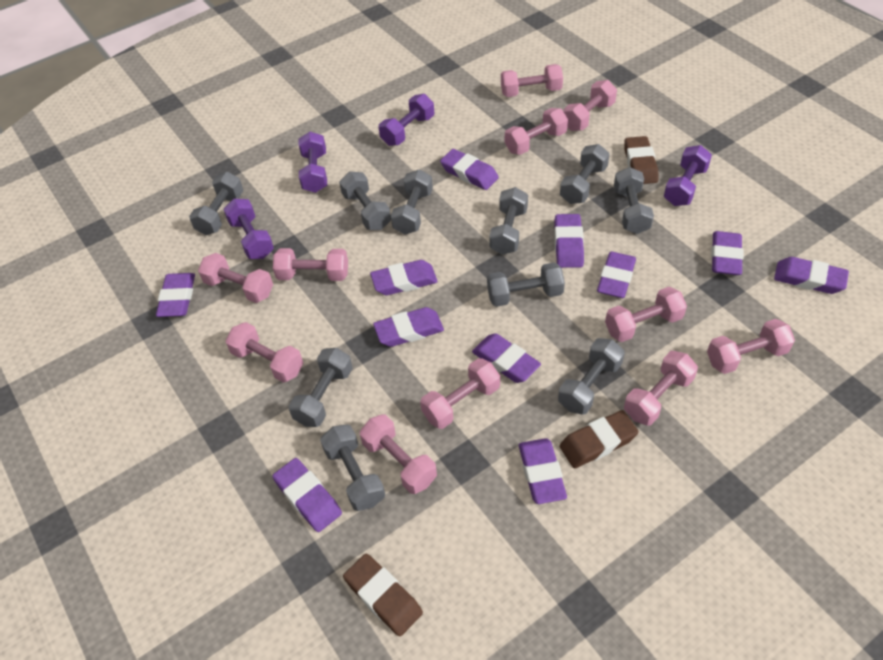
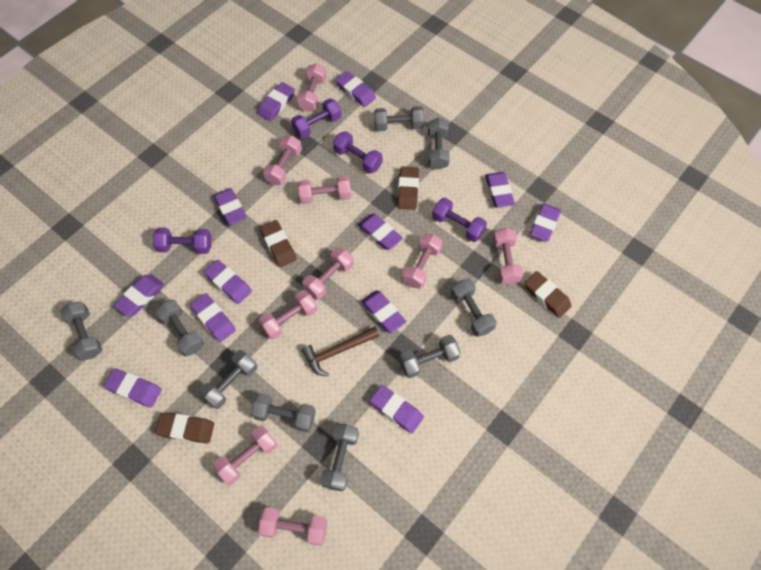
brown eraser: 3 -> 4
brown hammer: 0 -> 1
grey dumbbell: 10 -> 9
pink dumbbell: 11 -> 9
purple eraser: 11 -> 12

